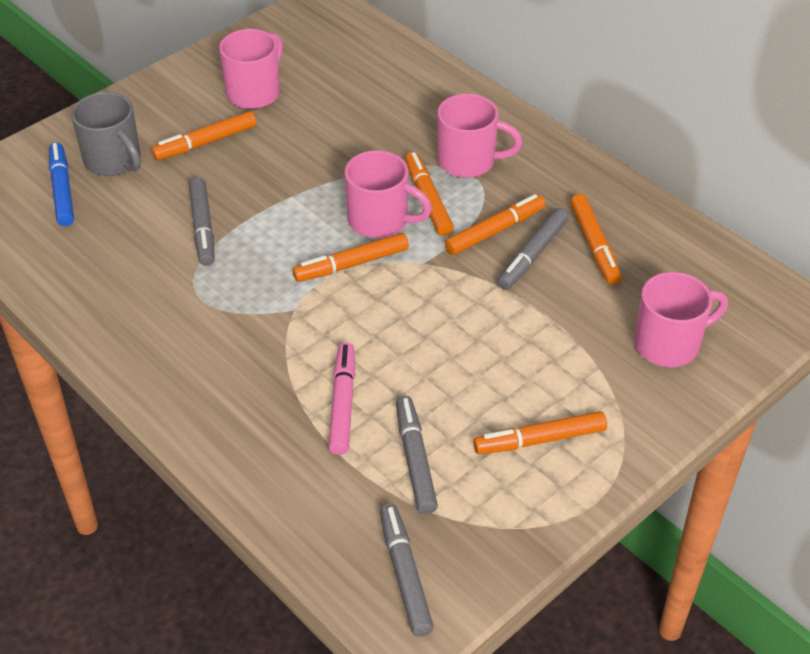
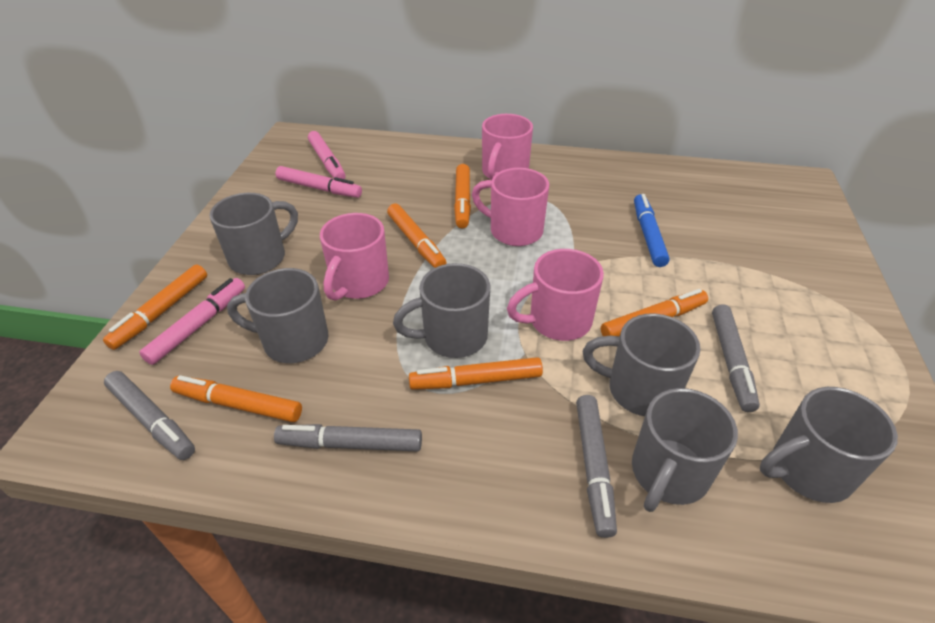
grey mug: 1 -> 6
pink marker: 1 -> 3

